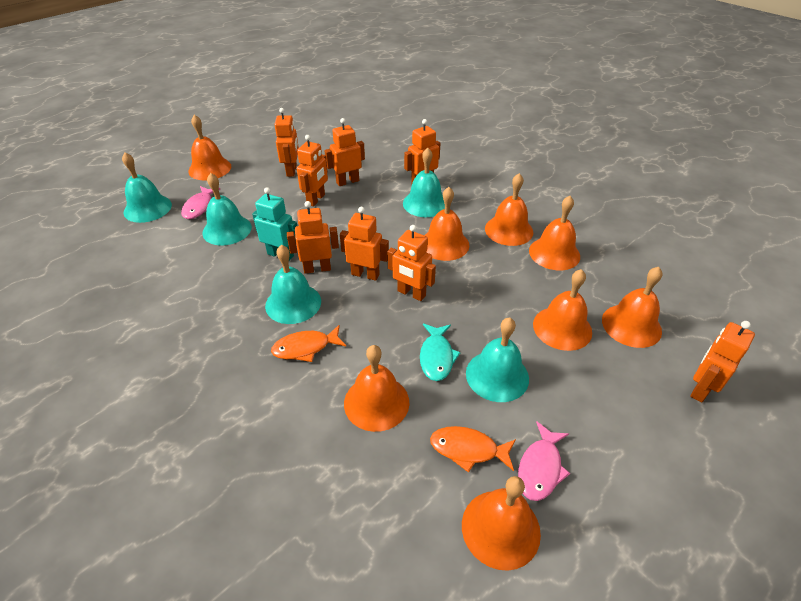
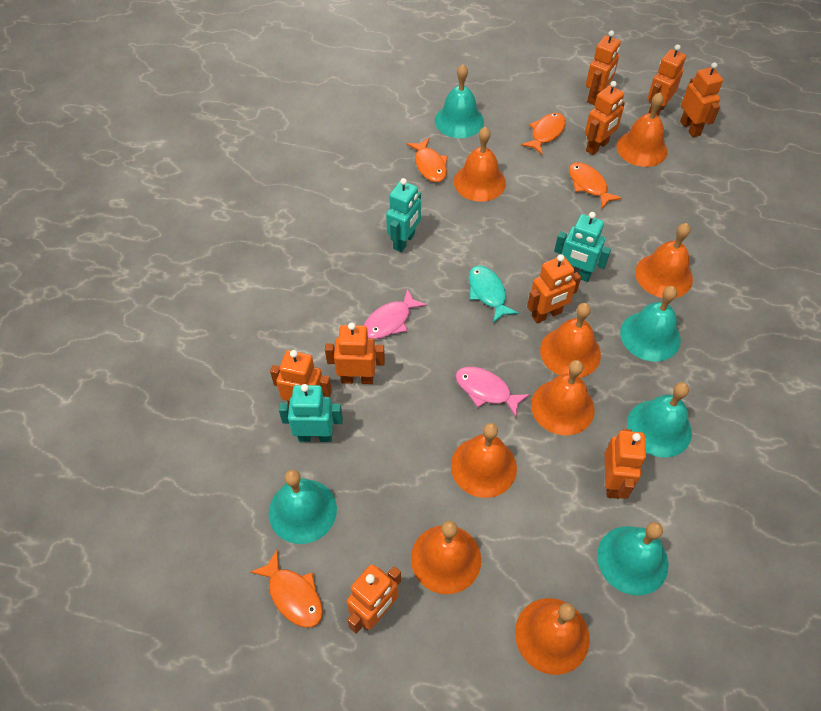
orange fish: 2 -> 4
orange robot: 8 -> 9
turquoise robot: 1 -> 3

